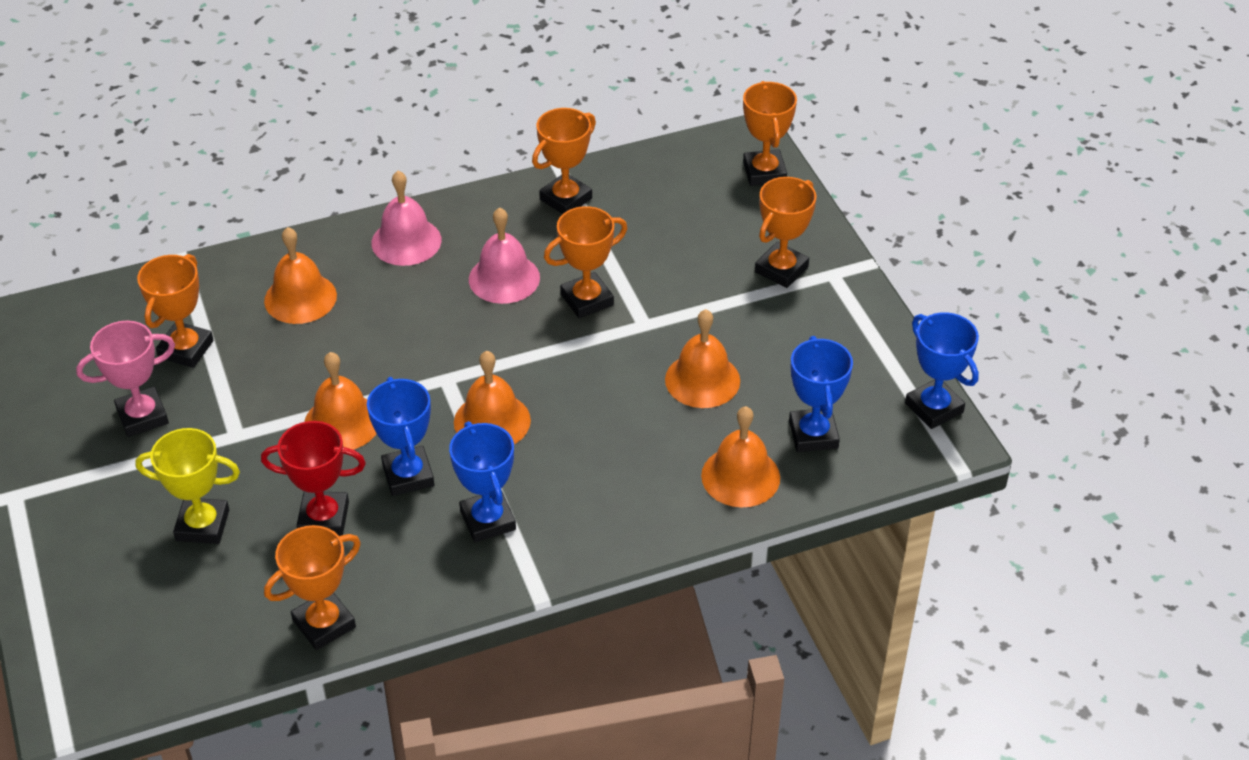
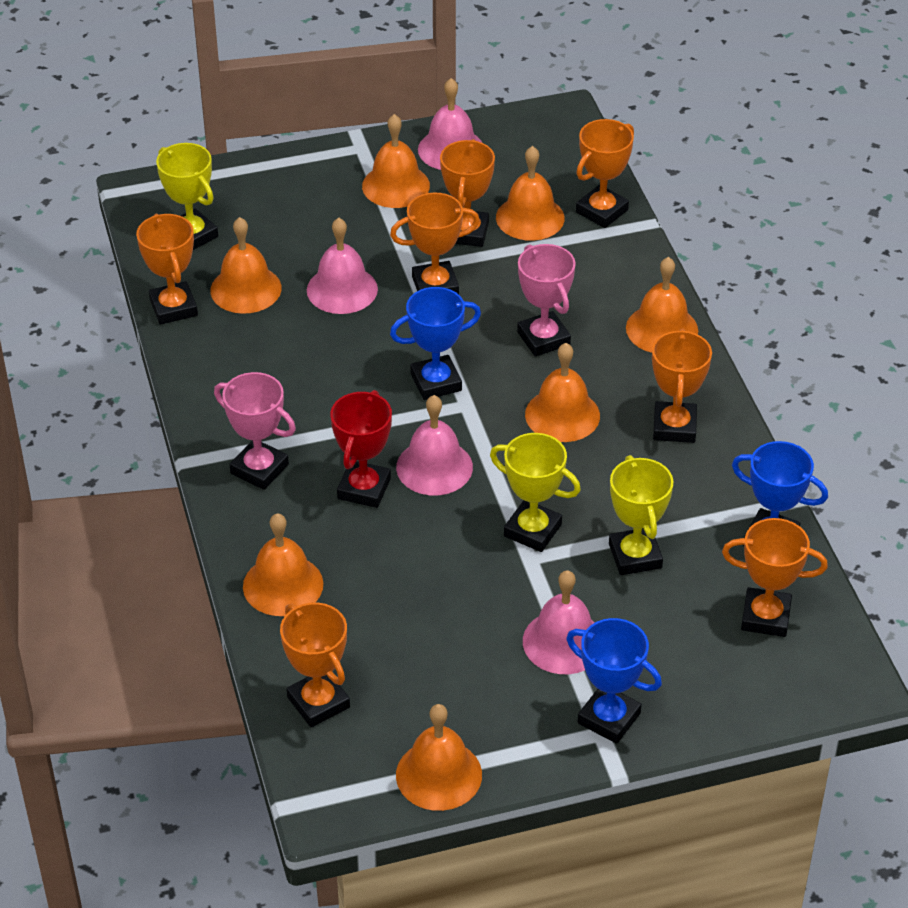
blue trophy: 4 -> 3
orange bell: 5 -> 7
orange trophy: 6 -> 7
pink bell: 2 -> 4
pink trophy: 1 -> 2
yellow trophy: 1 -> 3

